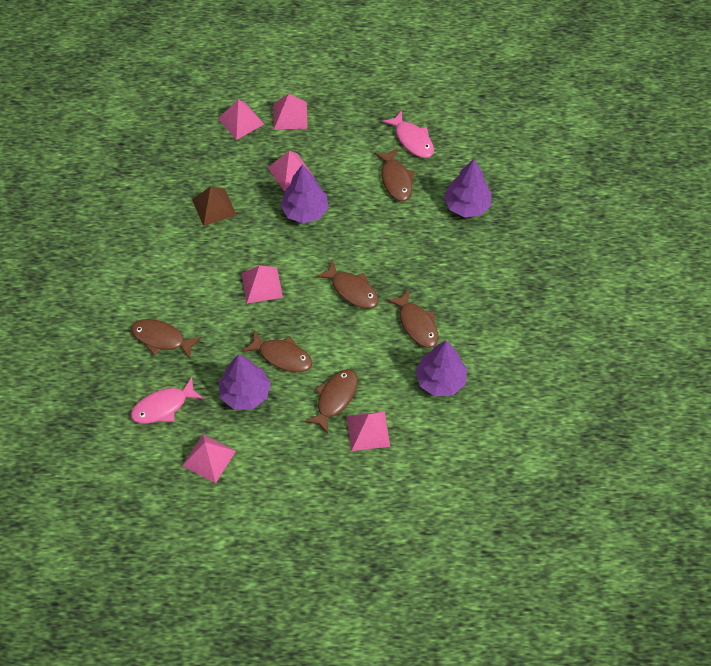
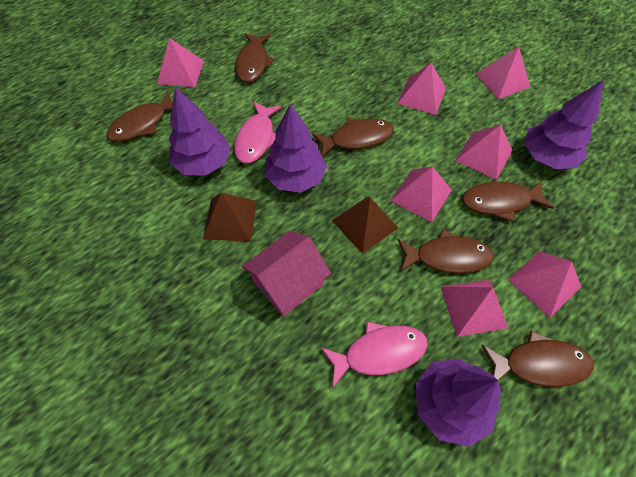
brown pyramid: 1 -> 2
pink house: 0 -> 1
pink pyramid: 6 -> 7

